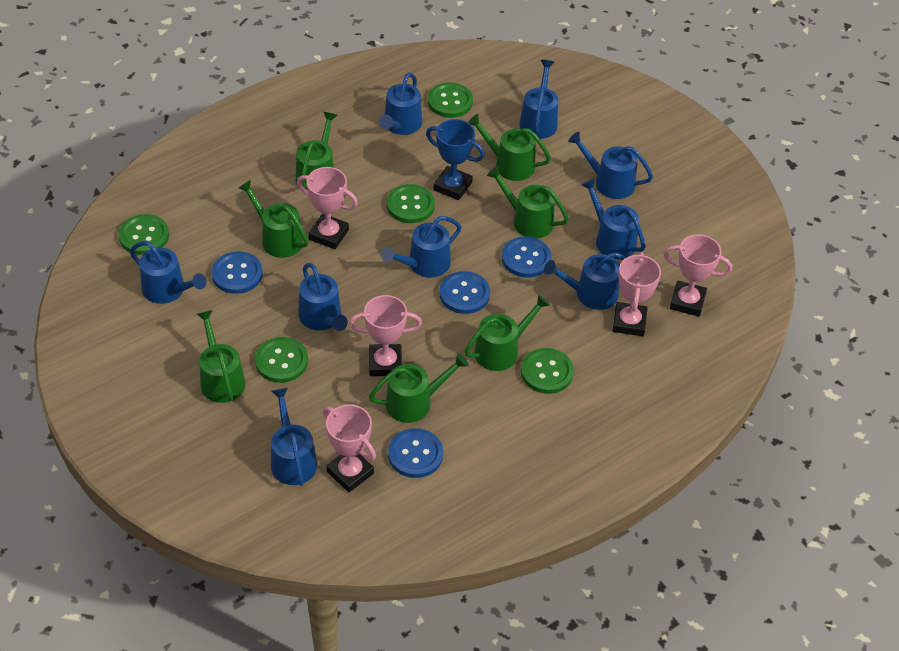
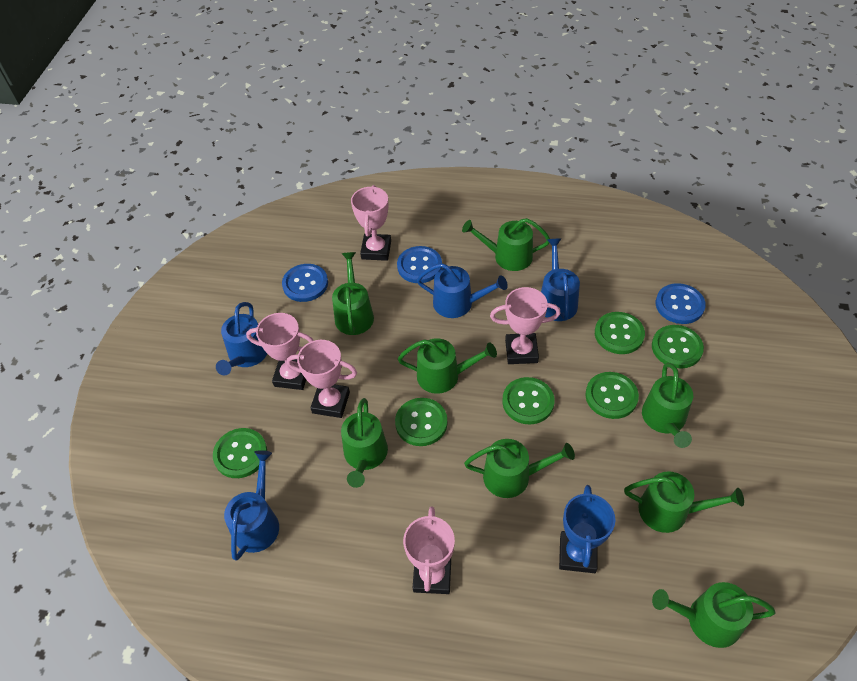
blue button: 4 -> 3
blue watering can: 9 -> 4
green button: 5 -> 6
green watering can: 7 -> 8

